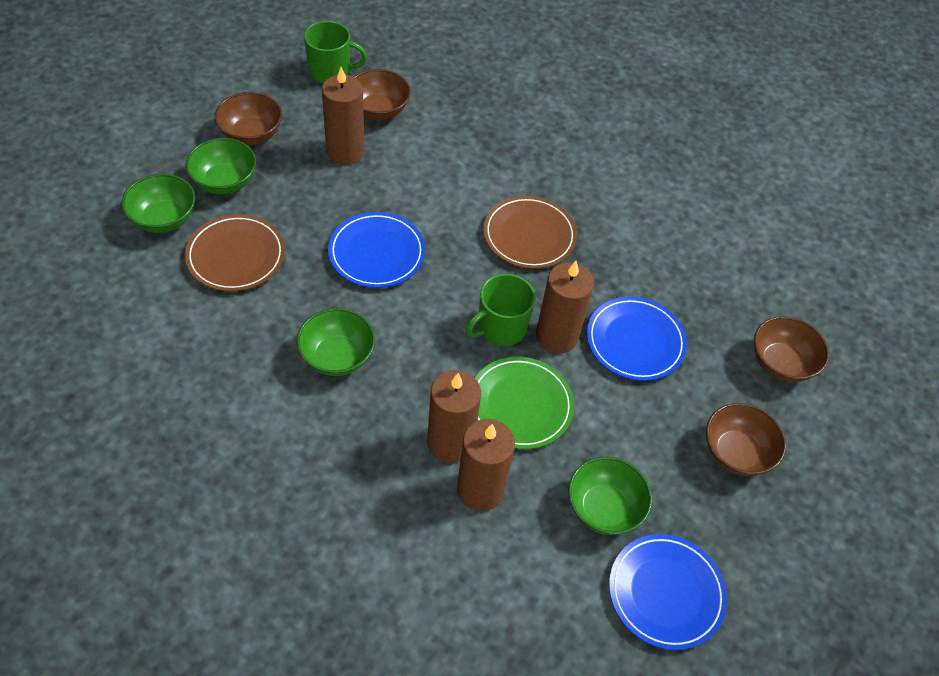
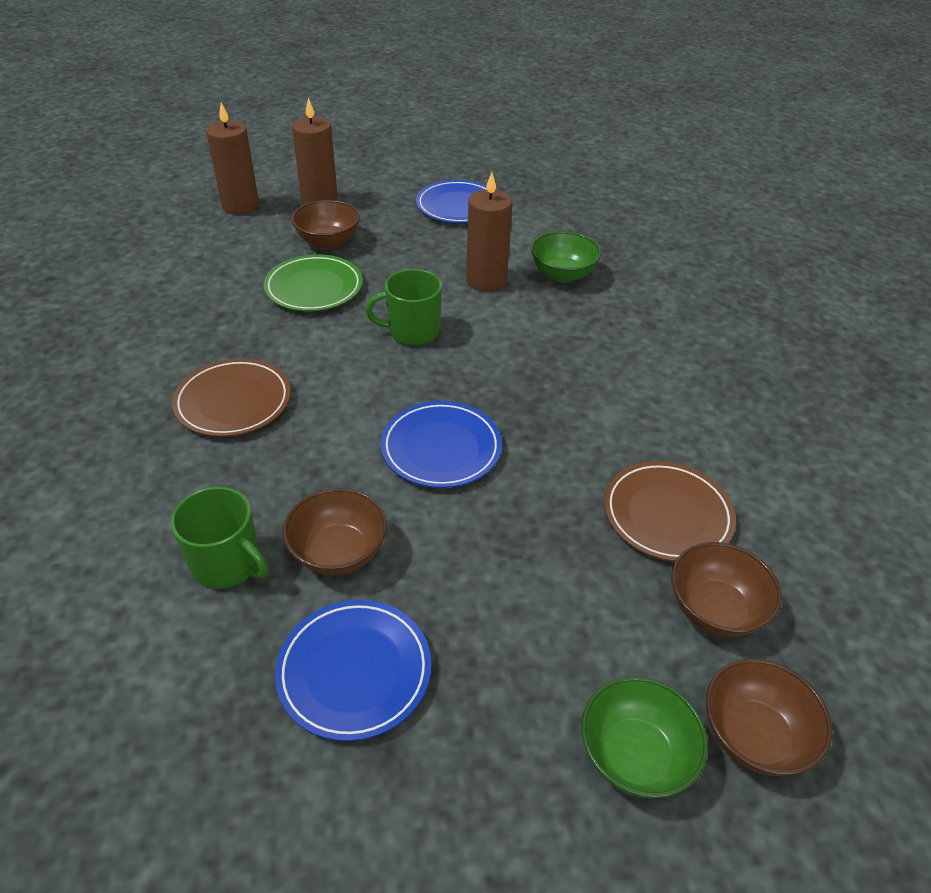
brown candle: 4 -> 3
green bowl: 4 -> 2

